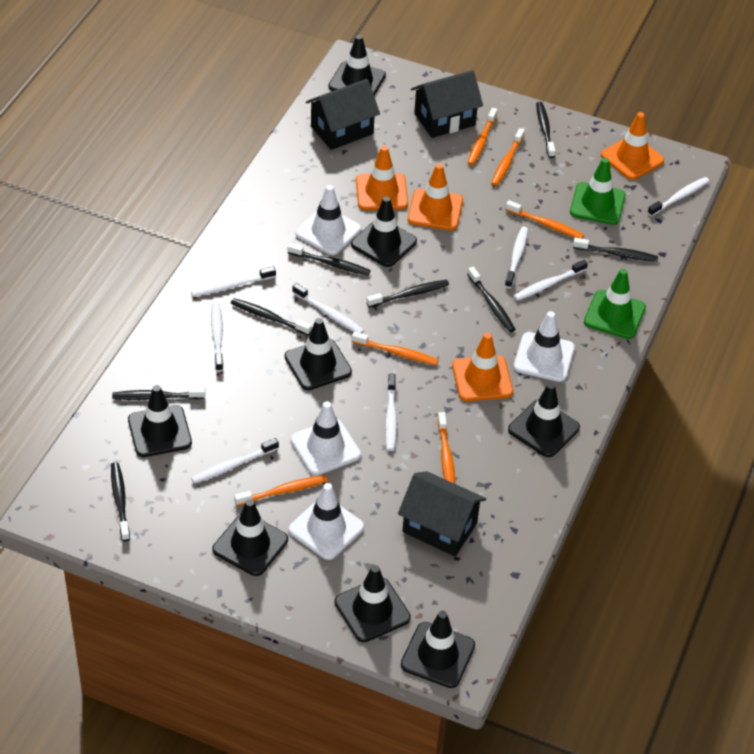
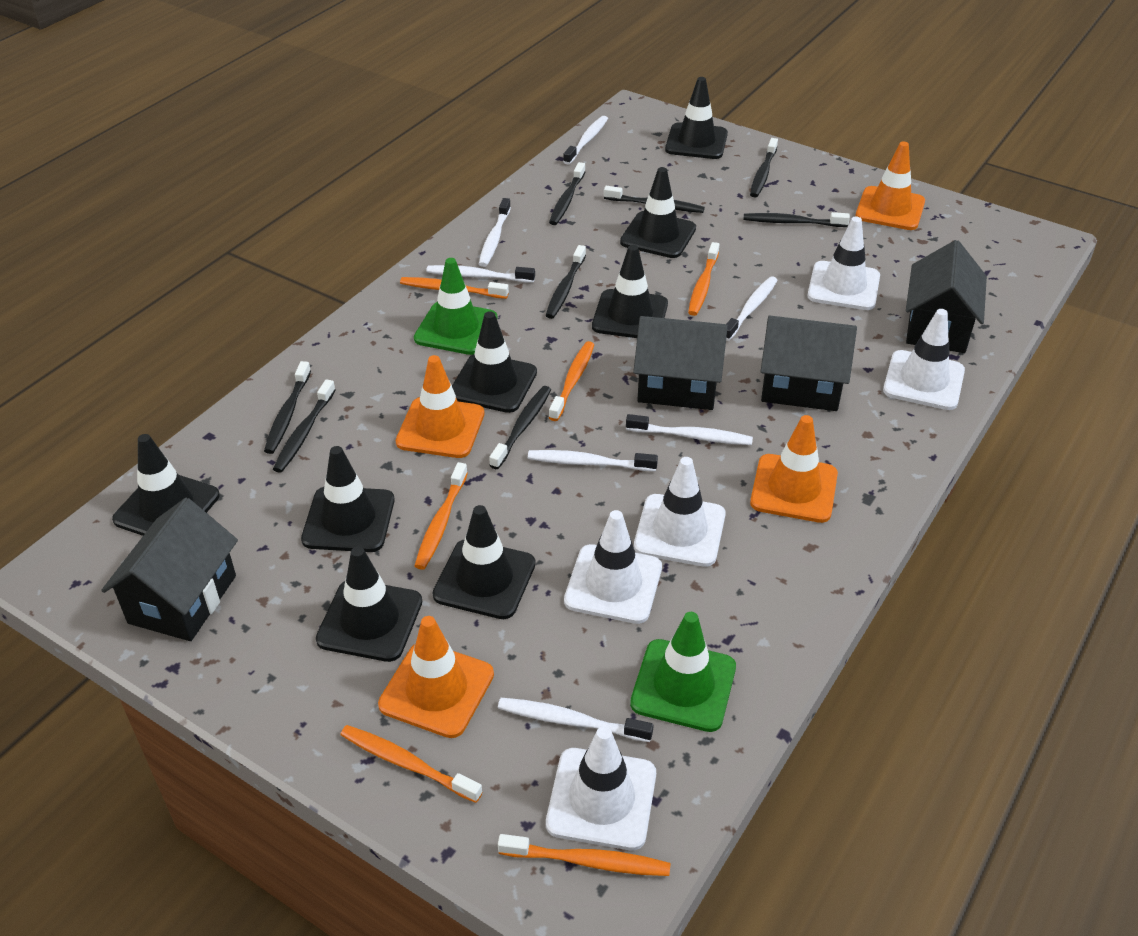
black house: 3 -> 4
white toothbrush: 8 -> 7
white traffic cone: 4 -> 5

